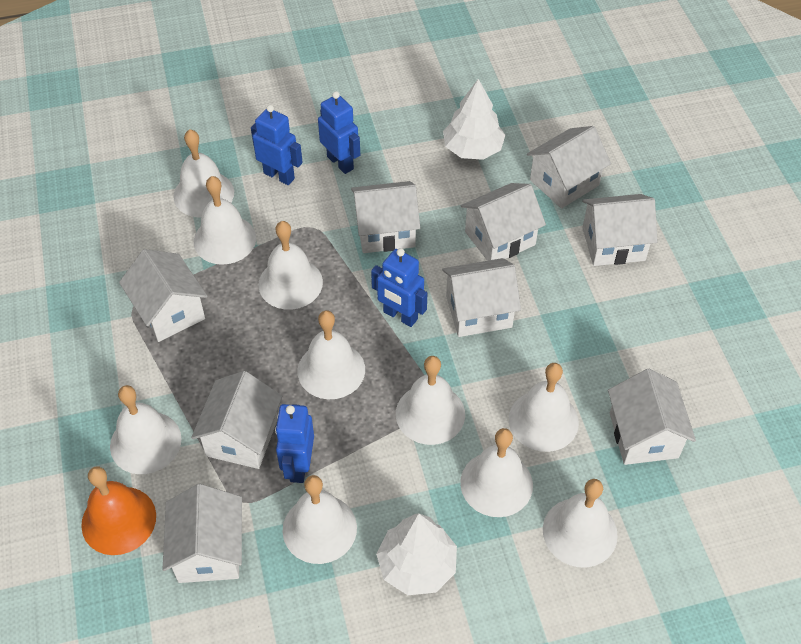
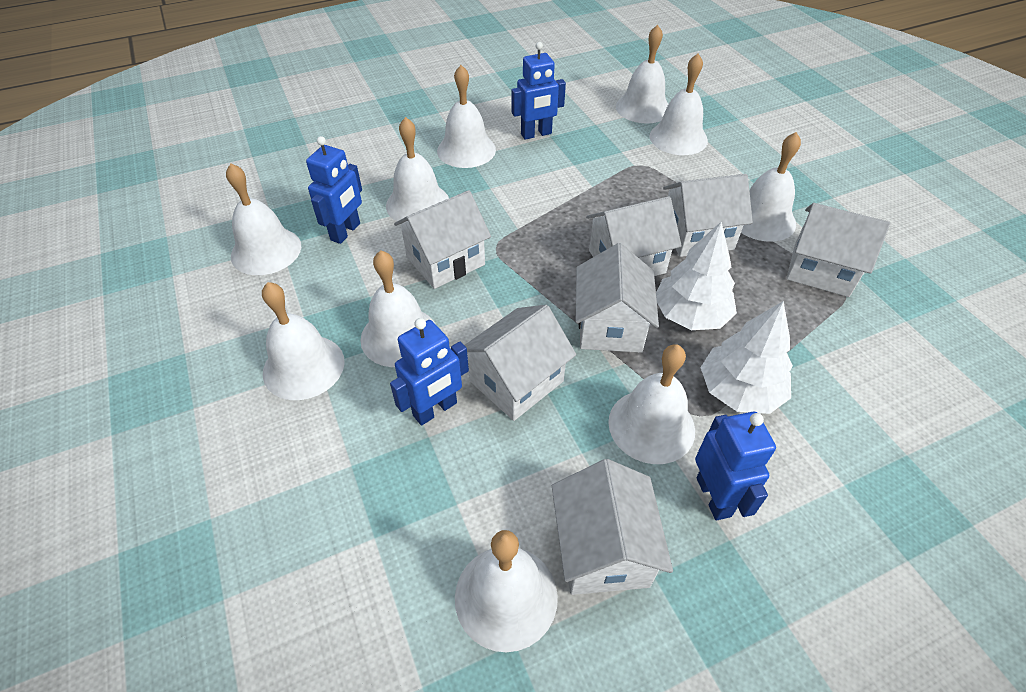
orange bell: 1 -> 0
white house: 9 -> 7

